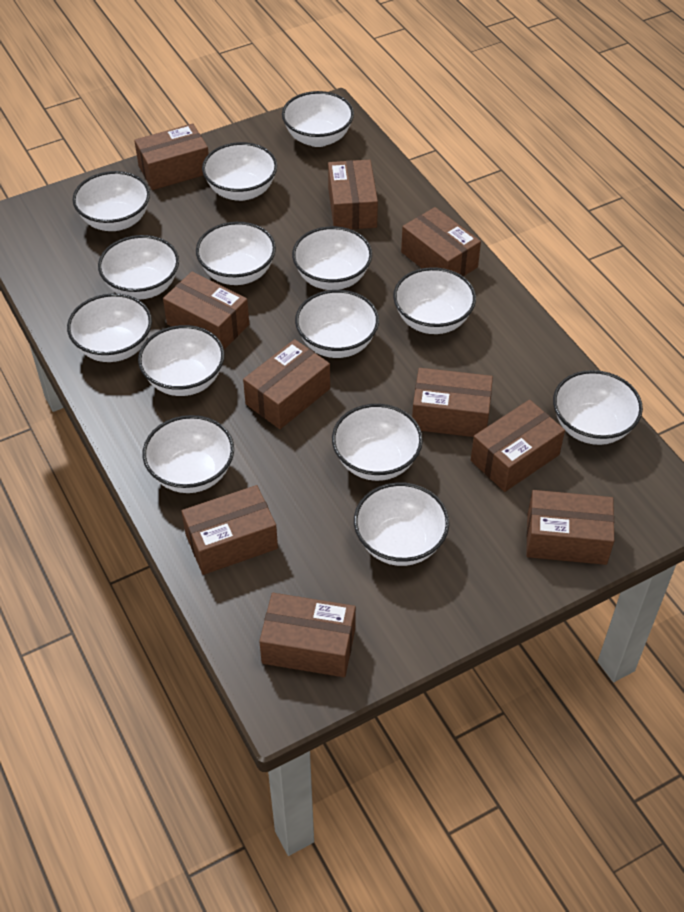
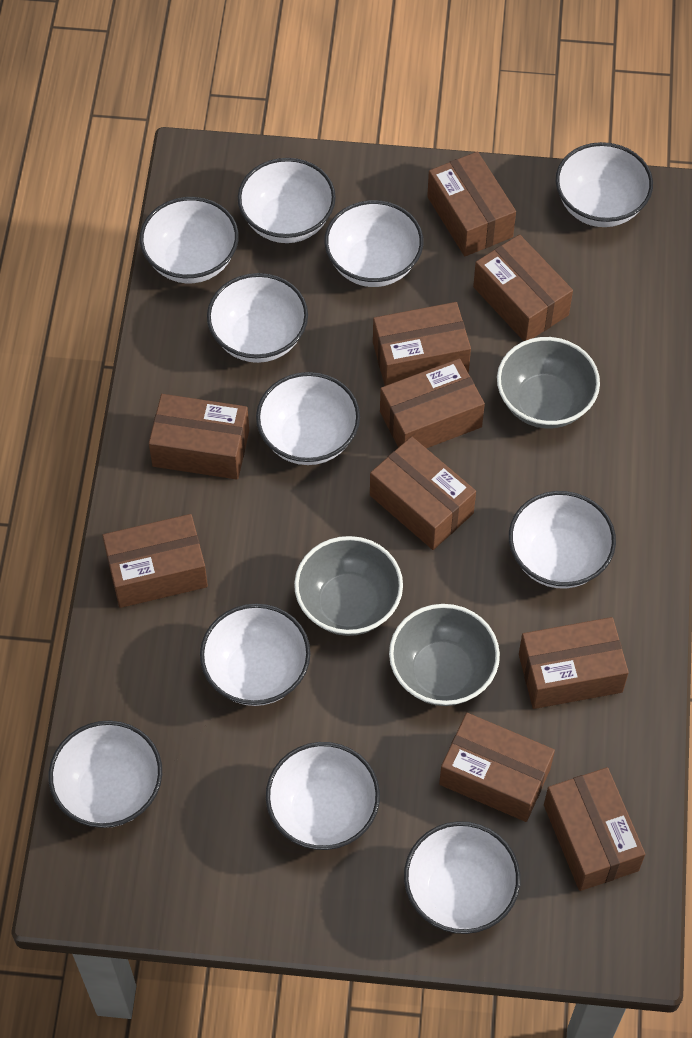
grey bowl: 0 -> 3
white bowl: 14 -> 11

